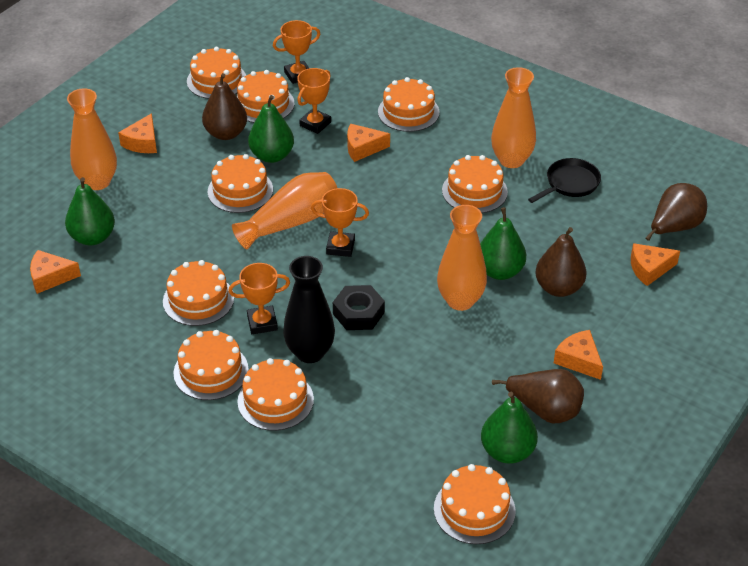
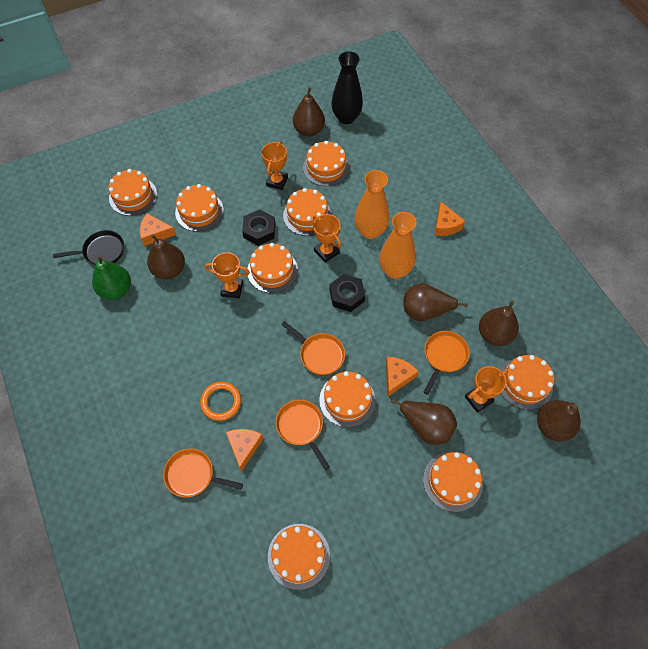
black nut: 1 -> 2
brown pear: 4 -> 6
green pear: 4 -> 1
orange cheese: 5 -> 4
orange pan: 0 -> 4
orange ring: 0 -> 1
orange vase: 4 -> 2

